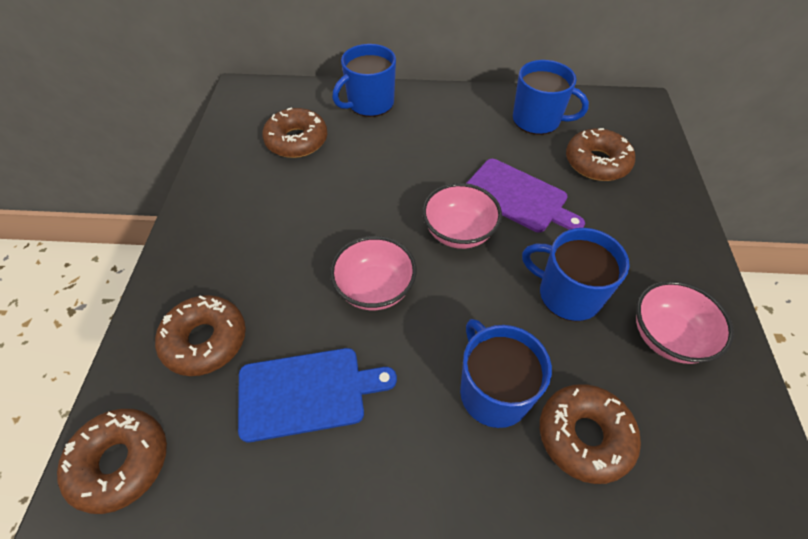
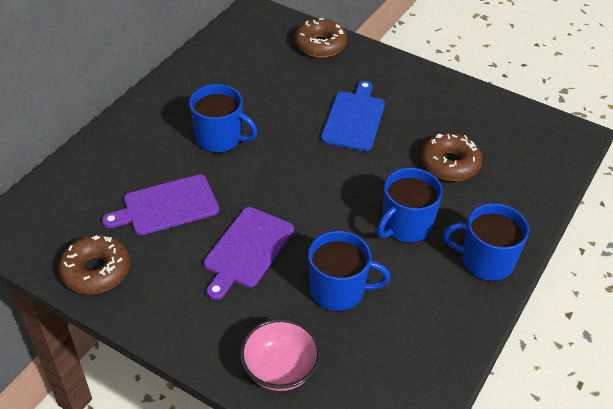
brown donut: 5 -> 3
pink bowl: 3 -> 1
purple cutting board: 1 -> 2

